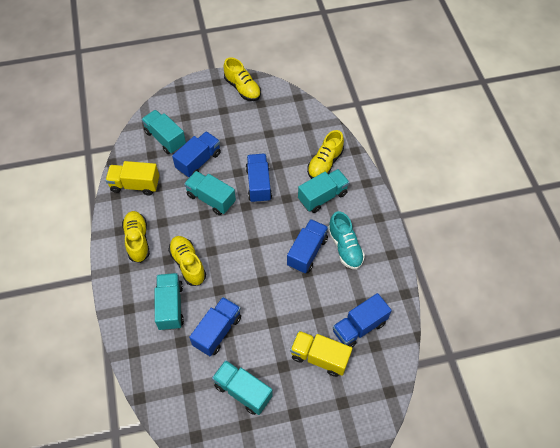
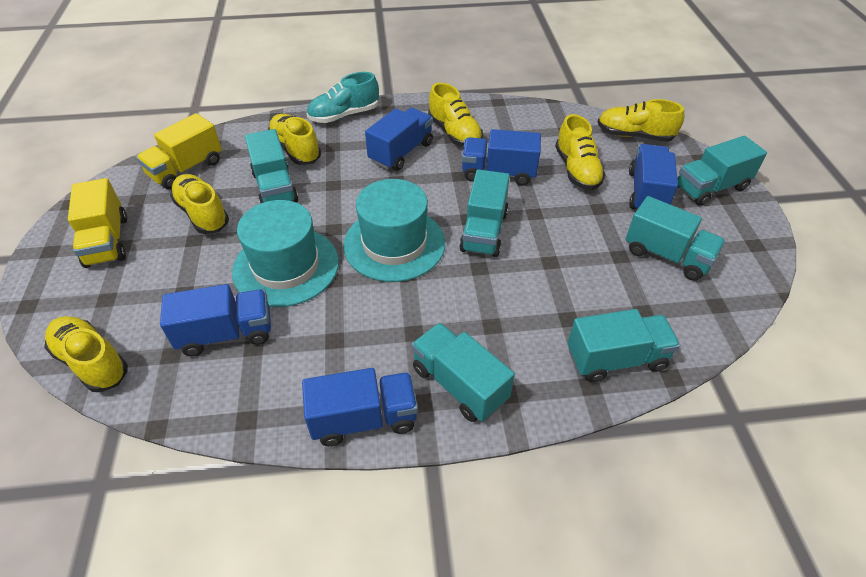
turquoise hat: 0 -> 2
turquoise truck: 5 -> 6
yellow shoe: 4 -> 6

